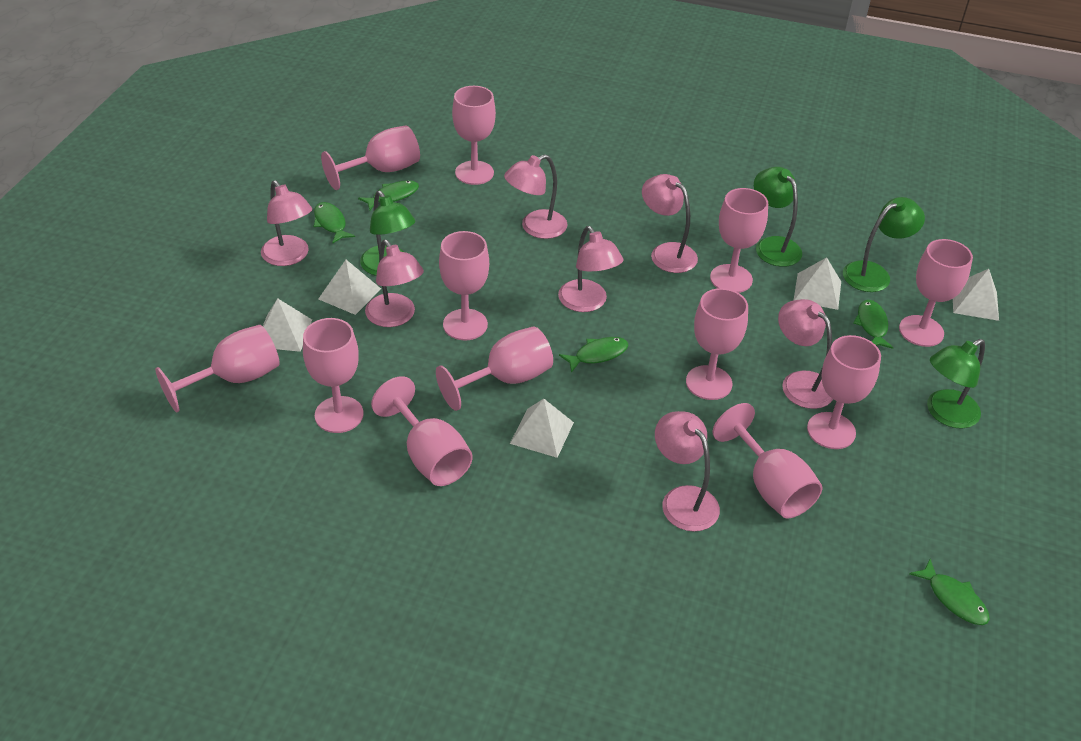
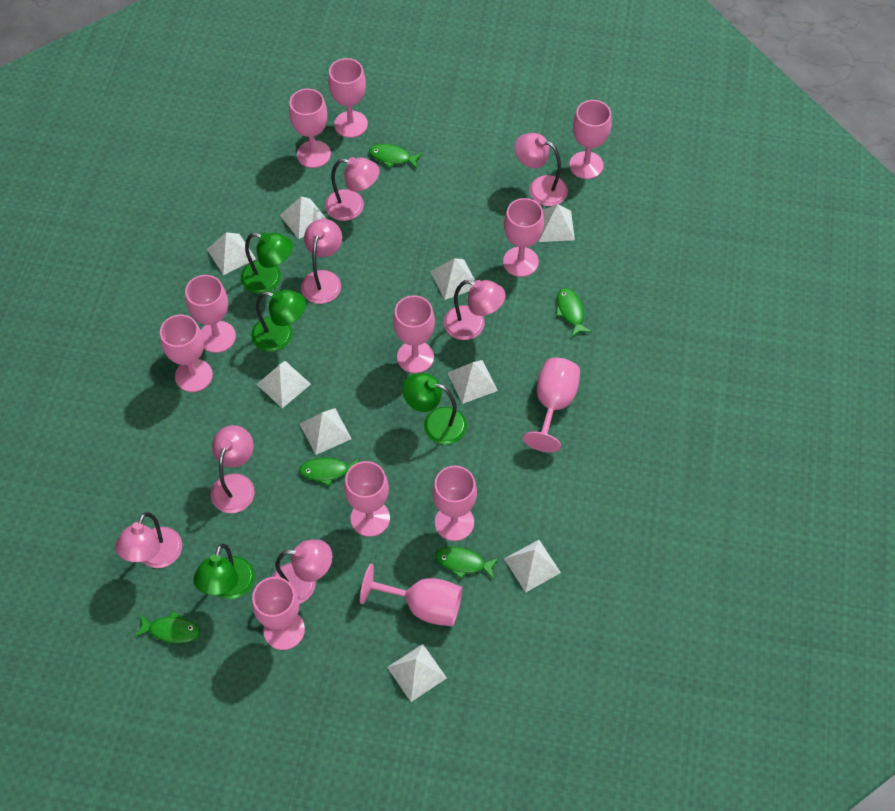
white pyramid: 5 -> 9

